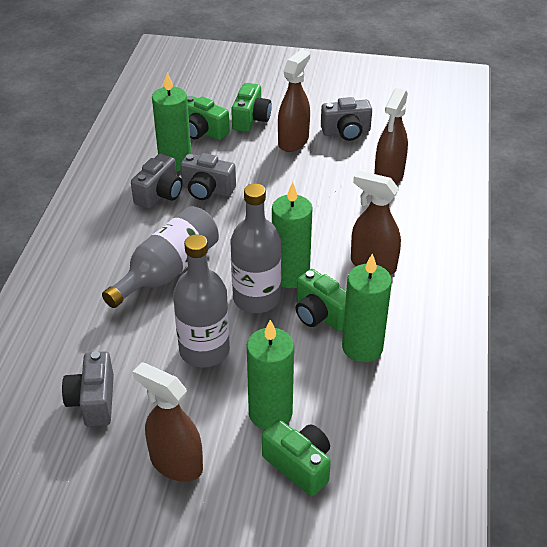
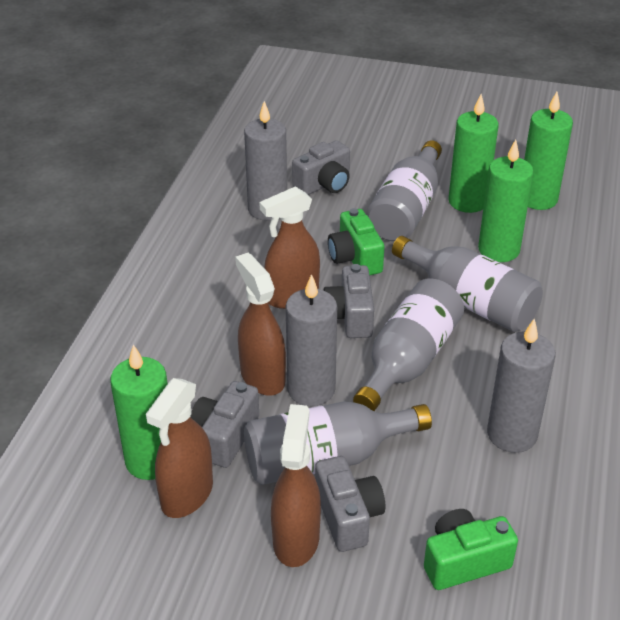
green camera: 4 -> 2
grey bottle: 3 -> 4
grey candle: 0 -> 3

